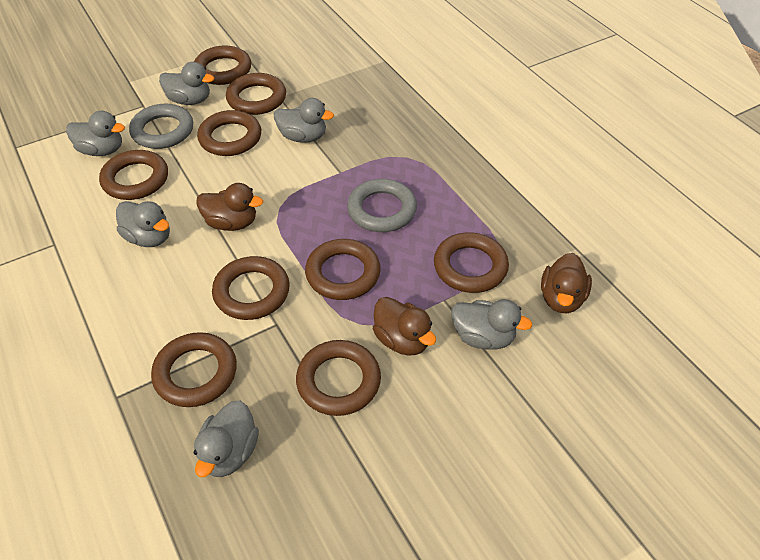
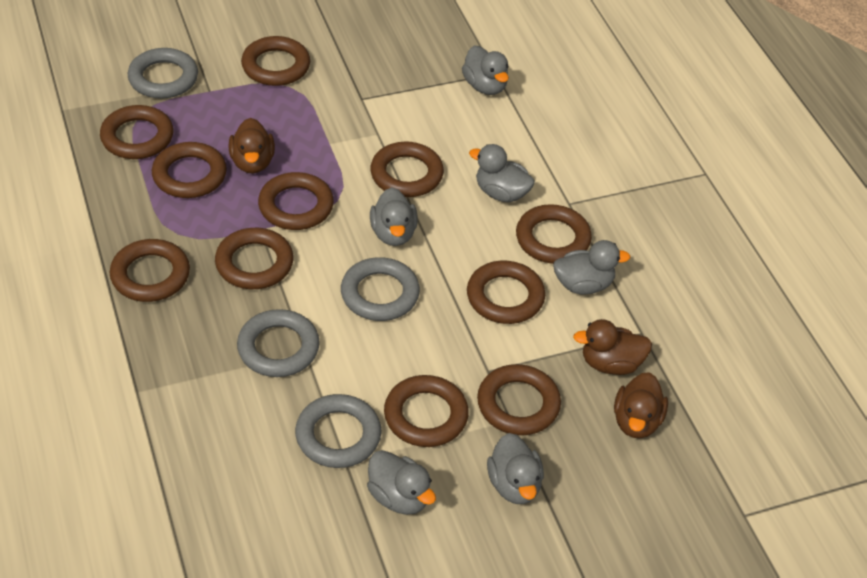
brown ring: 9 -> 11
grey ring: 2 -> 4

